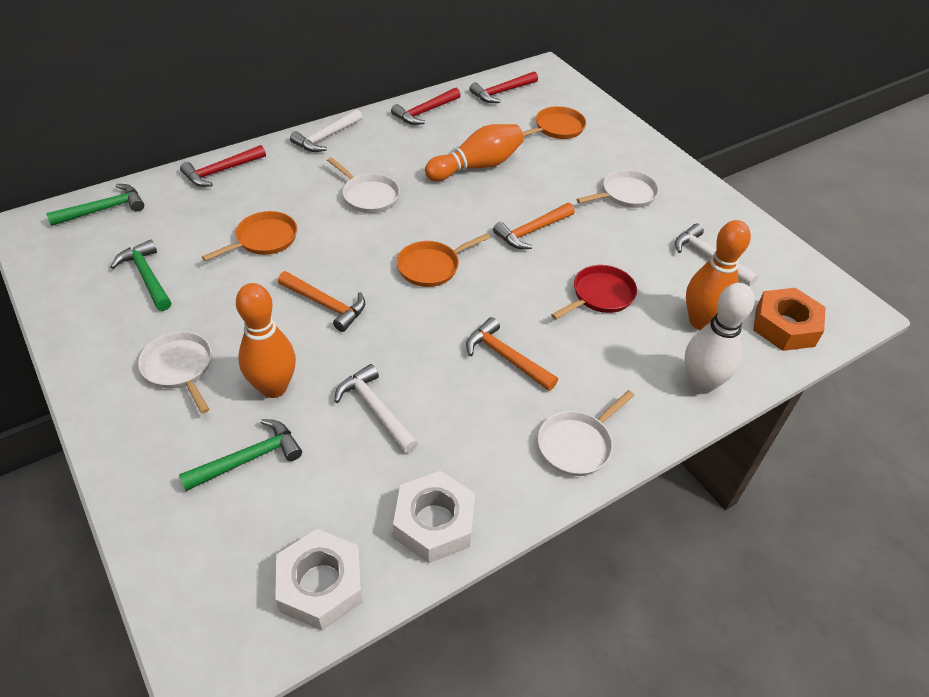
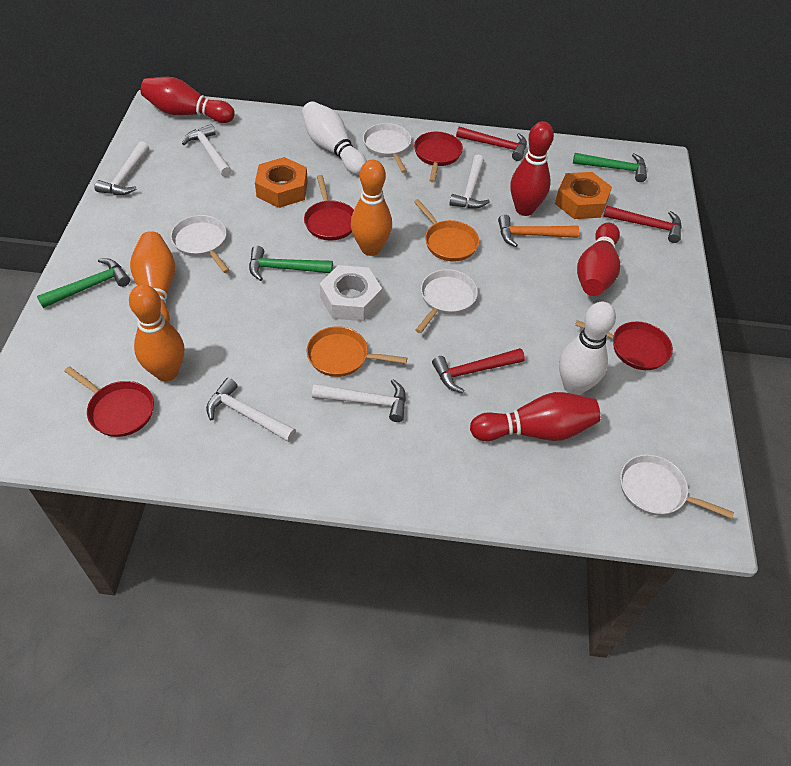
orange hammer: 3 -> 1
orange nut: 1 -> 2
orange pan: 3 -> 2
red bowling pin: 0 -> 4
red pan: 1 -> 4
white bowling pin: 1 -> 2
white hammer: 3 -> 5
white nut: 2 -> 1

